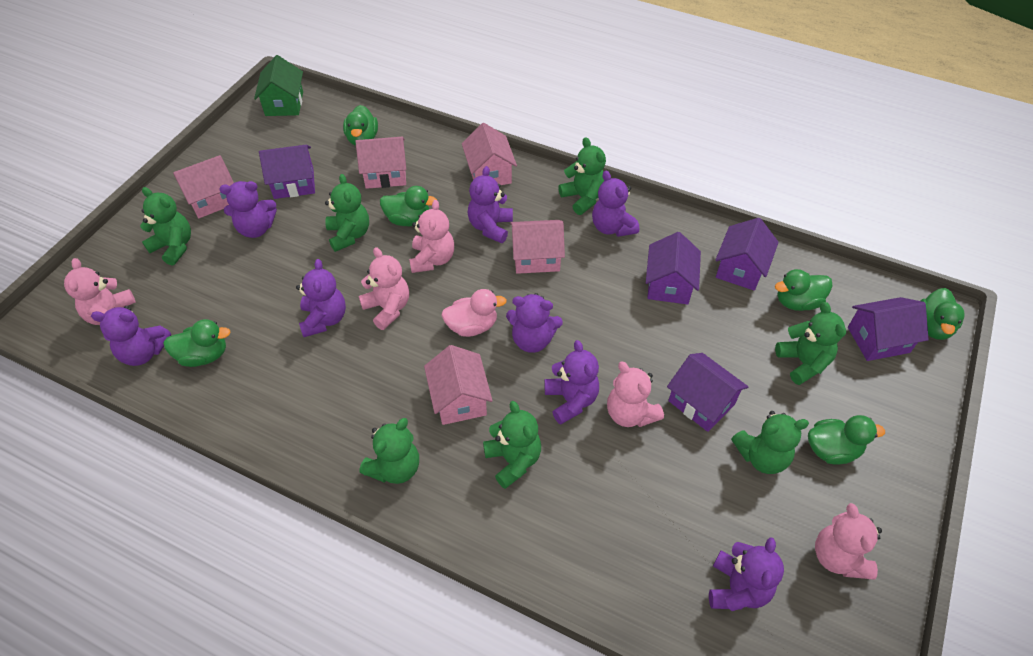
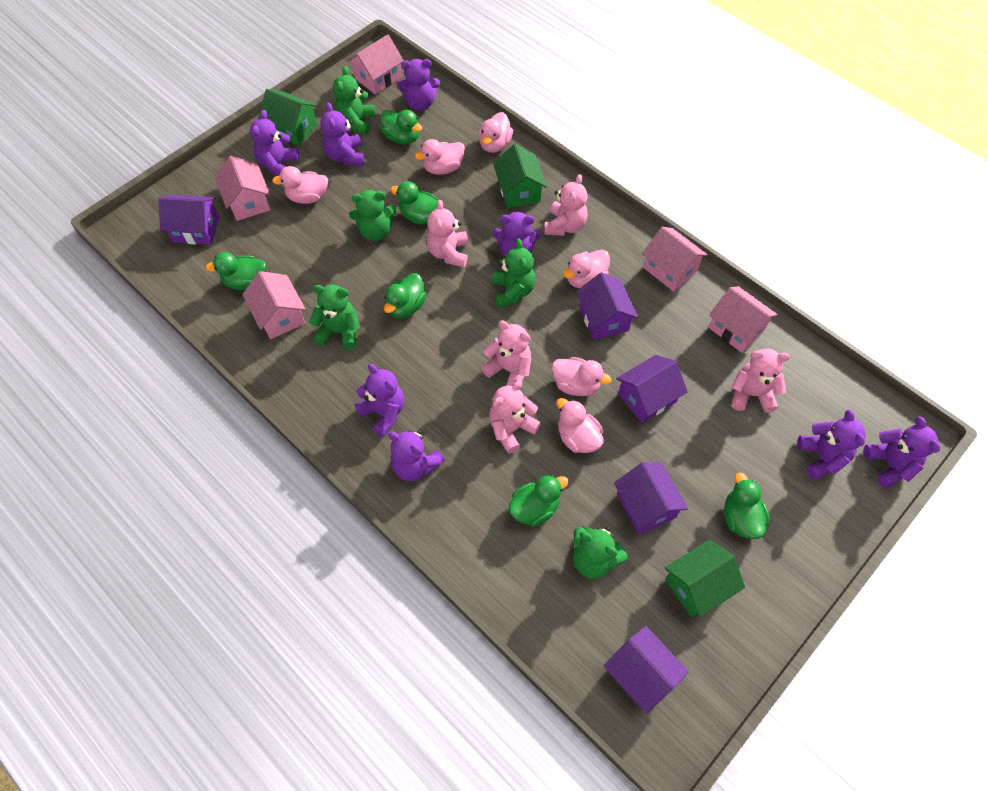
green house: 1 -> 3
green teddy bear: 7 -> 5
pink duck: 1 -> 6

